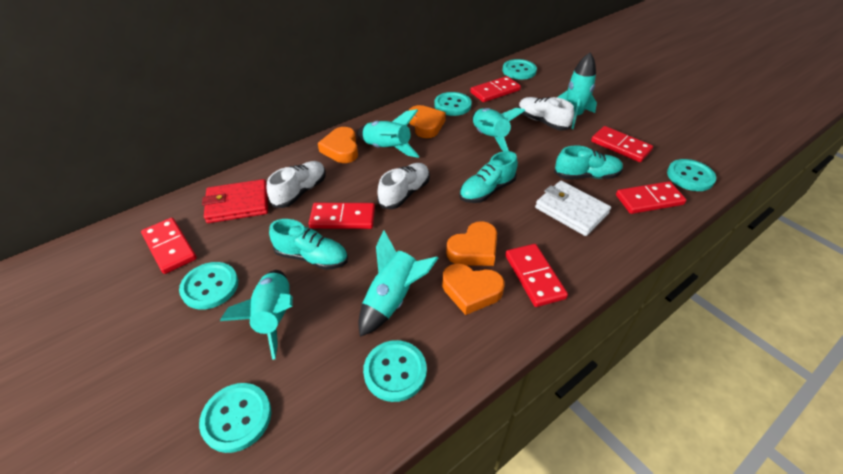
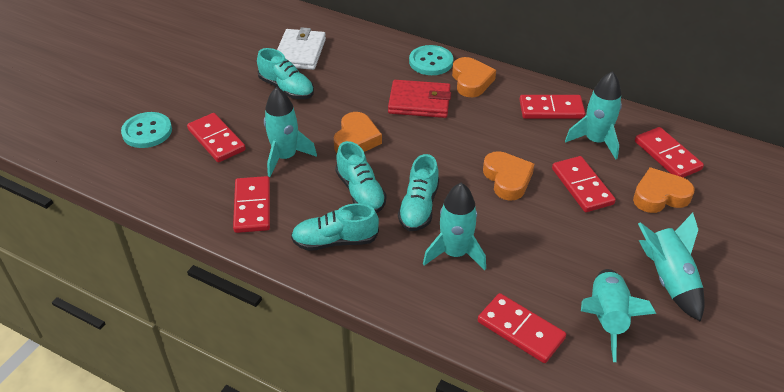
turquoise button: 6 -> 2
turquoise shoe: 3 -> 4
white shoe: 3 -> 0

